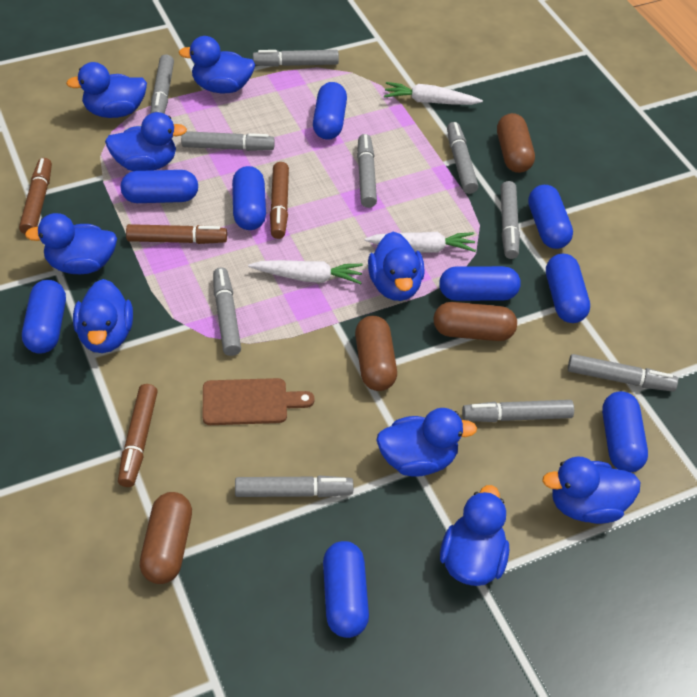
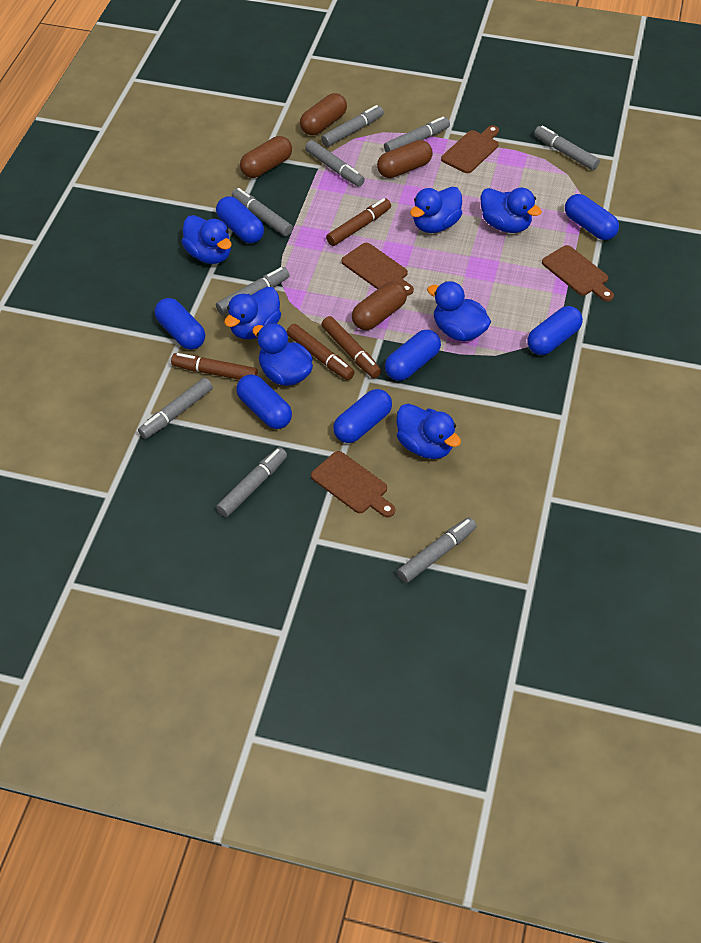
blue capsule: 9 -> 7
blue duck: 9 -> 7
brown cutting board: 1 -> 4
grey marker: 10 -> 9
white carrot: 3 -> 0

